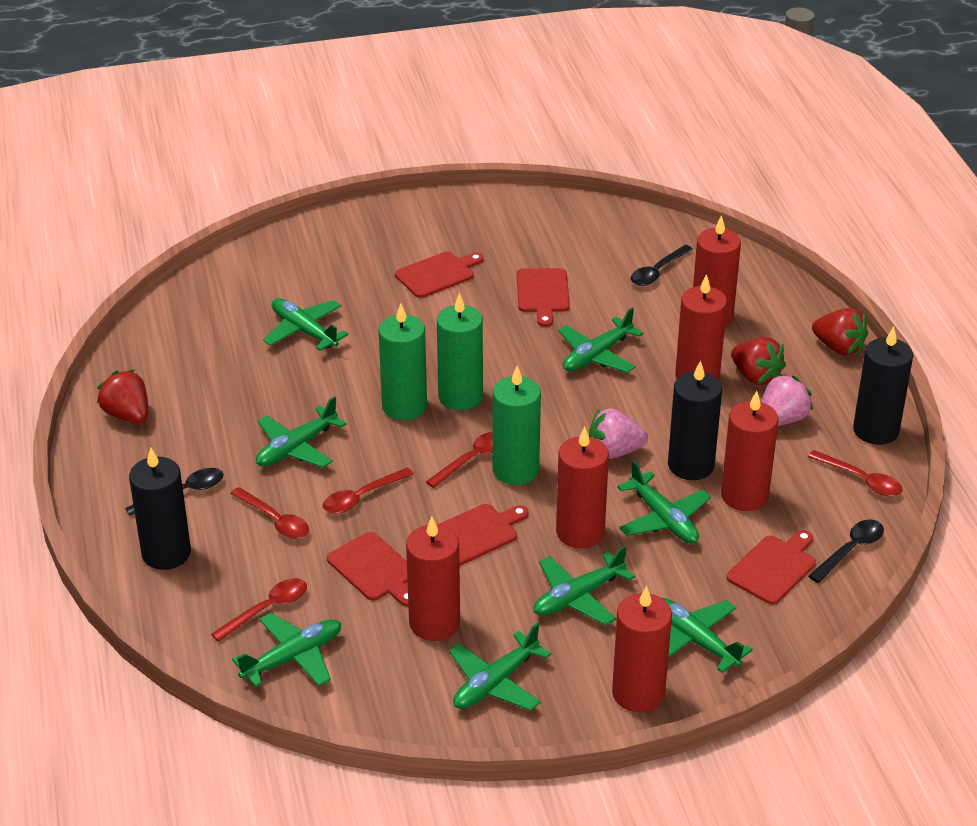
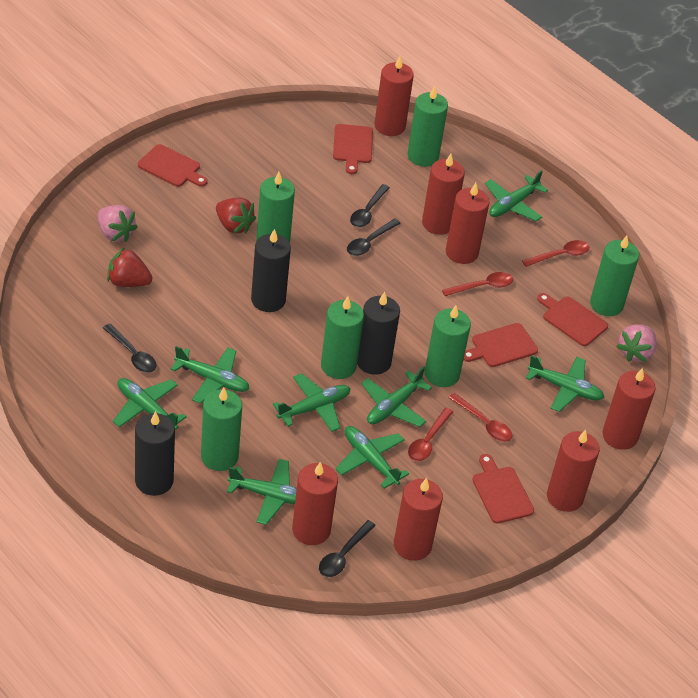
black spoon: 3 -> 4
green candle: 3 -> 6
red candle: 6 -> 7
red spoon: 5 -> 4
red strawberry: 3 -> 2

